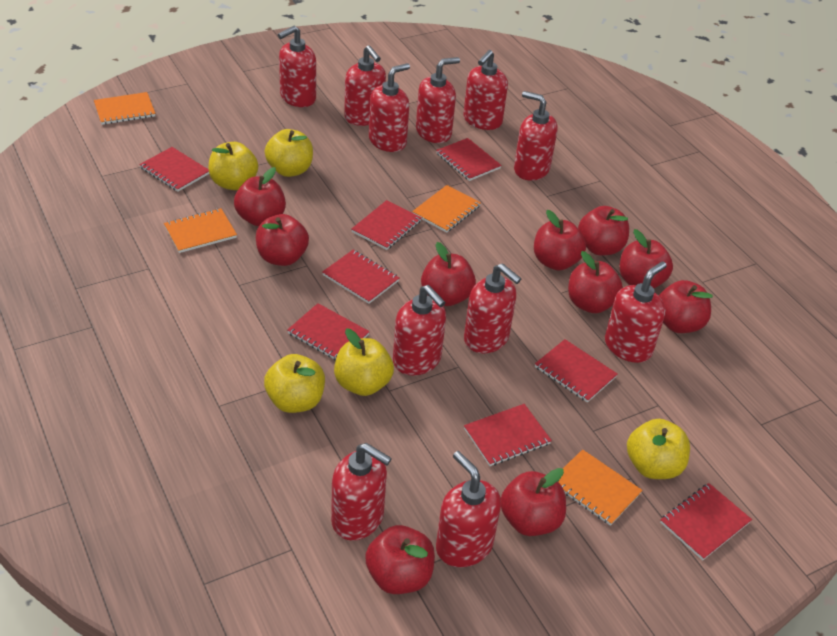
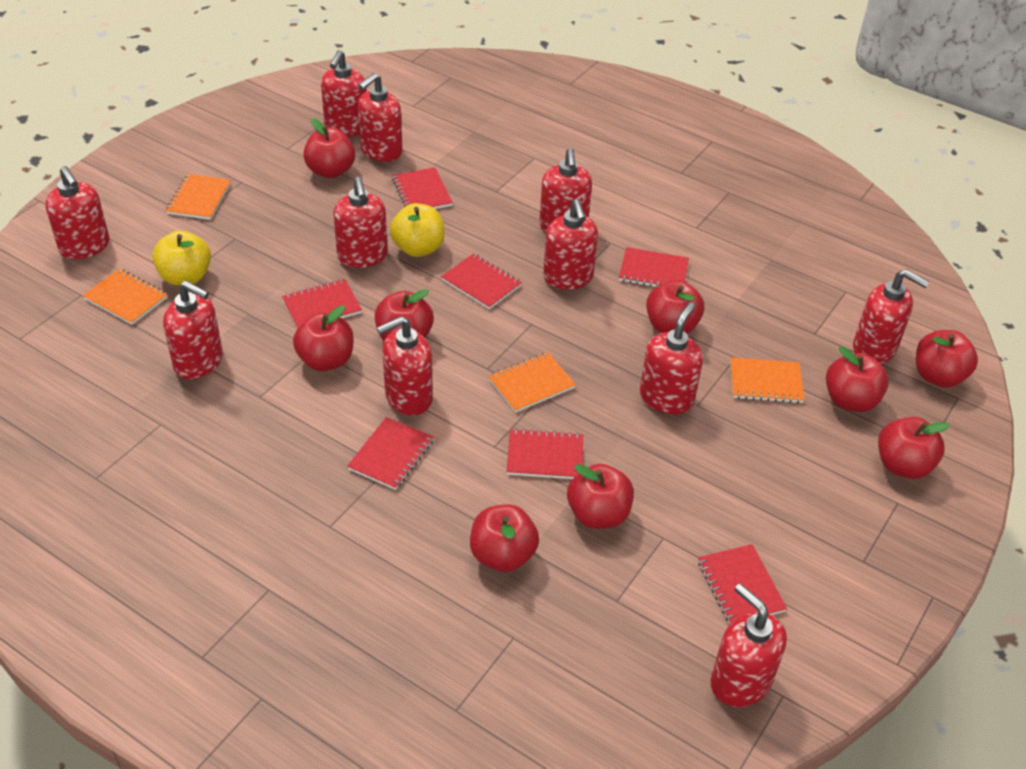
red apple: 10 -> 9
red notebook: 8 -> 7
yellow apple: 5 -> 2

